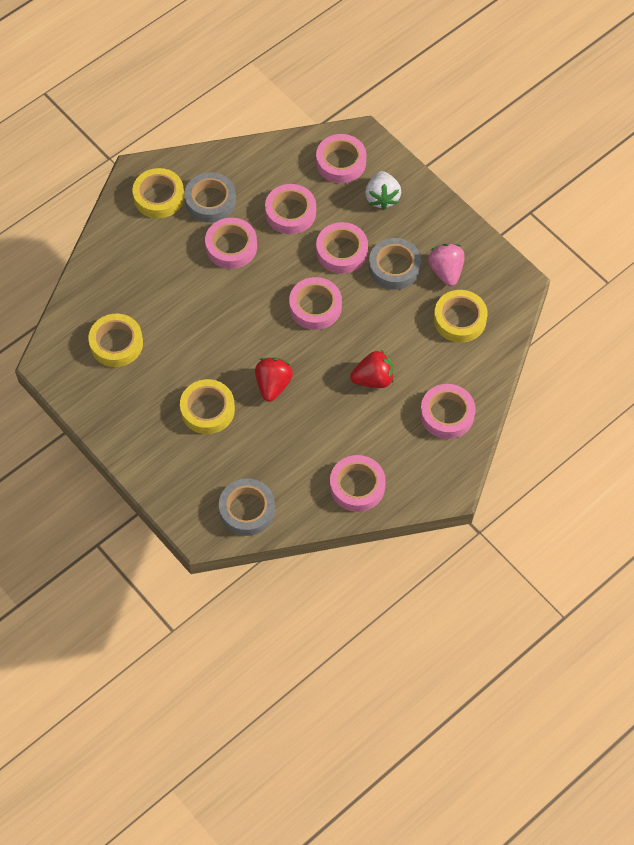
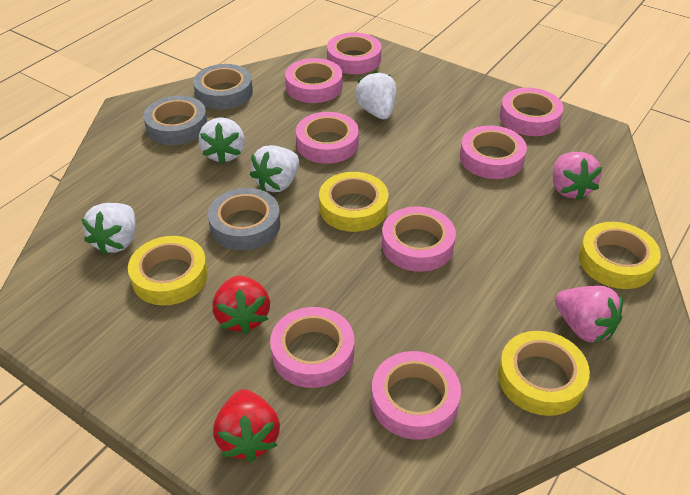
pink strawberry: 1 -> 2
pink tape: 7 -> 8
white strawberry: 1 -> 4

